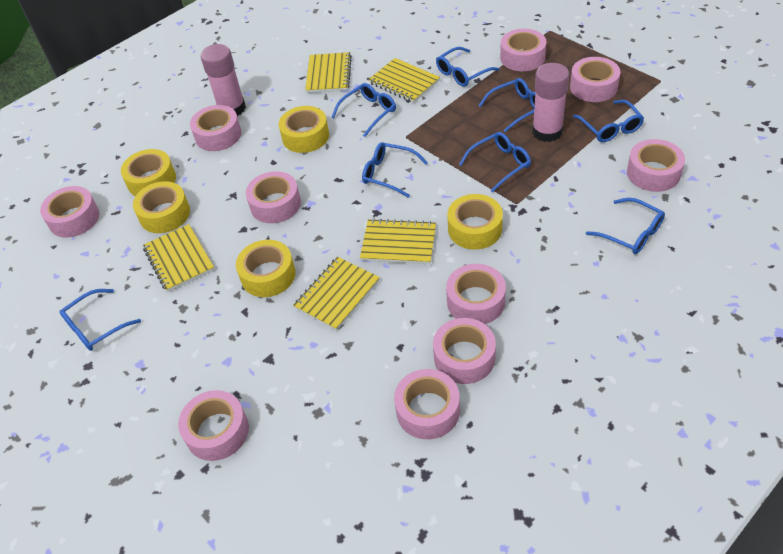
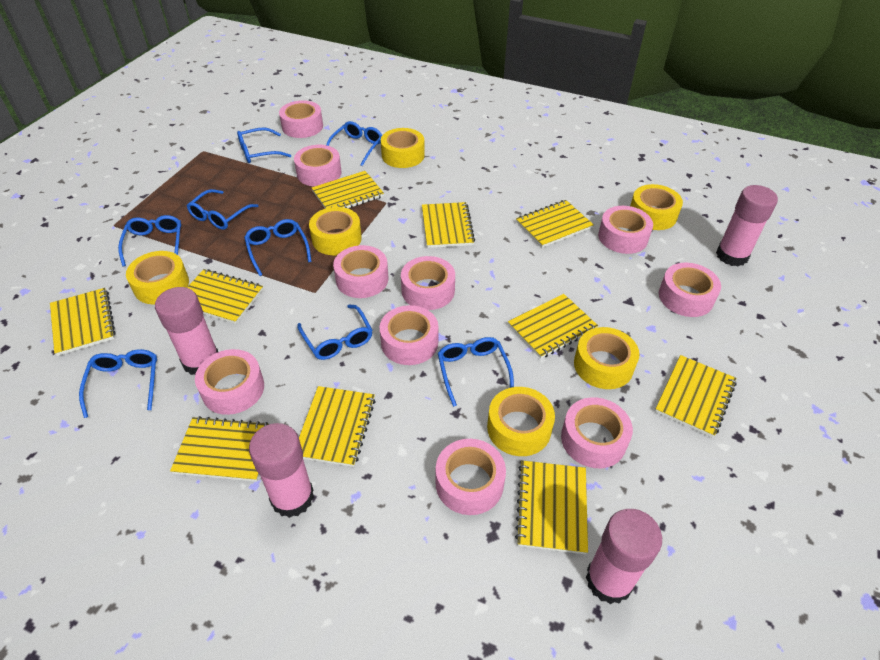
pink glue stick: 2 -> 4
yellow notebook: 5 -> 10
yellow tape: 5 -> 6

